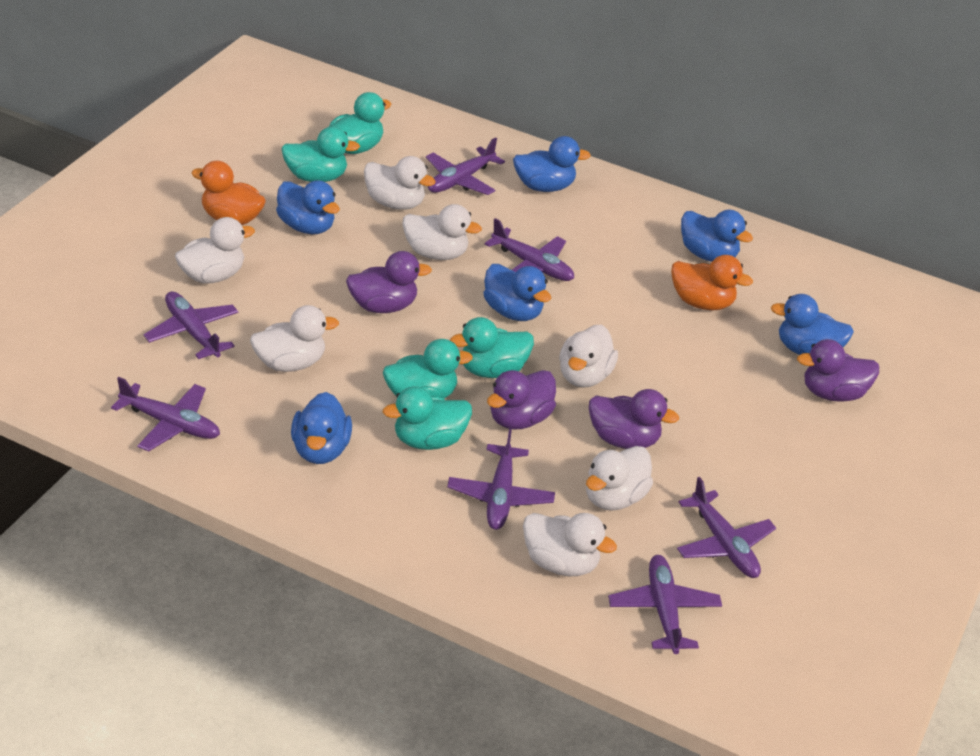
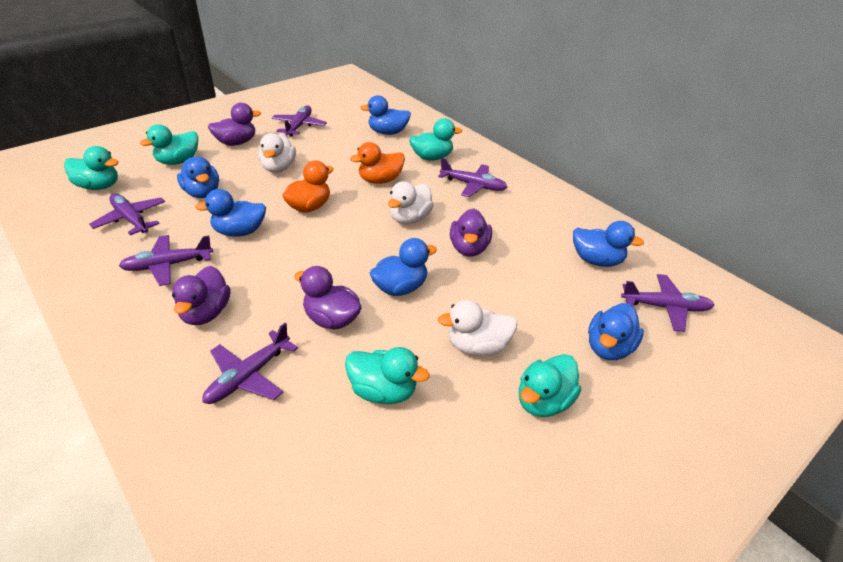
purple plane: 7 -> 6
white duck: 7 -> 3

